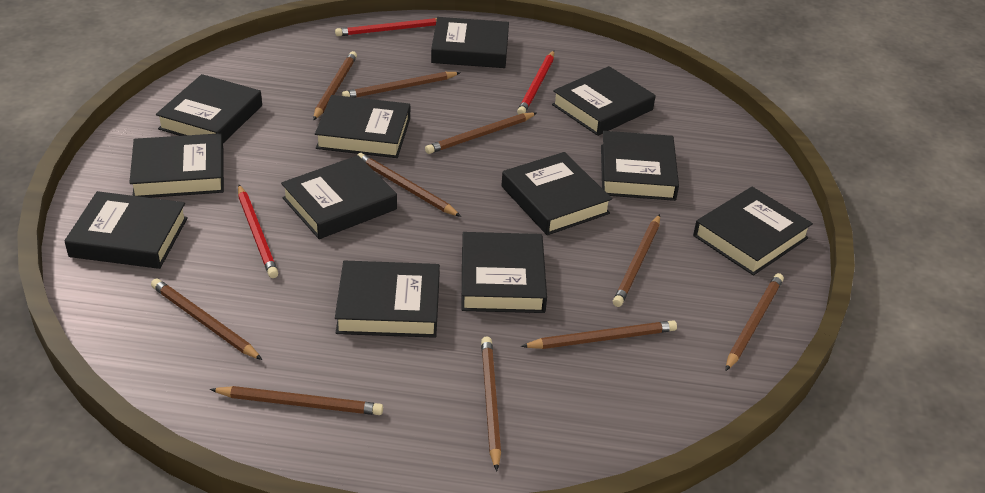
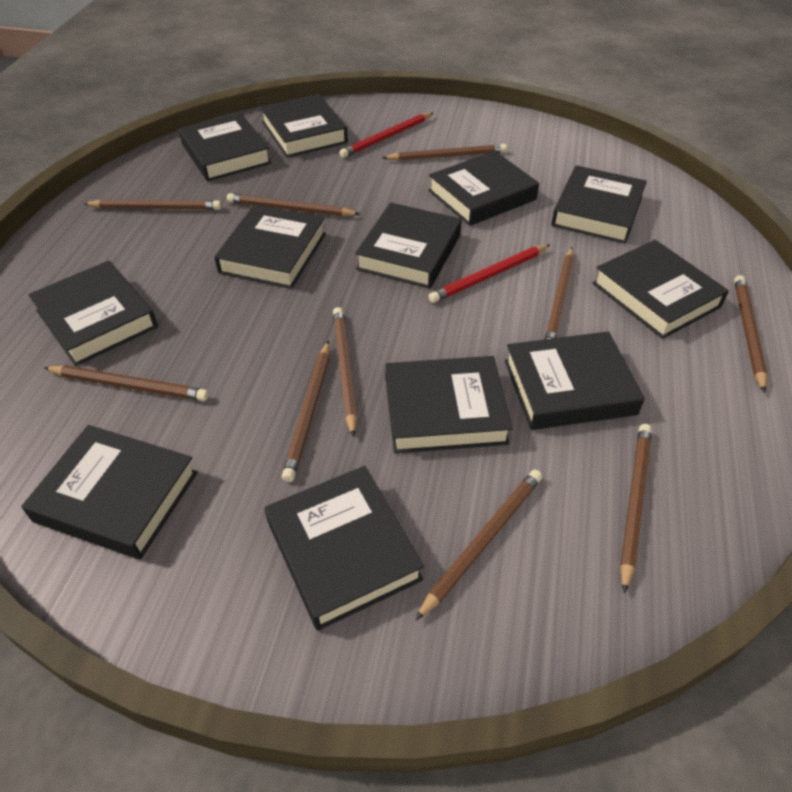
red pencil: 3 -> 2

